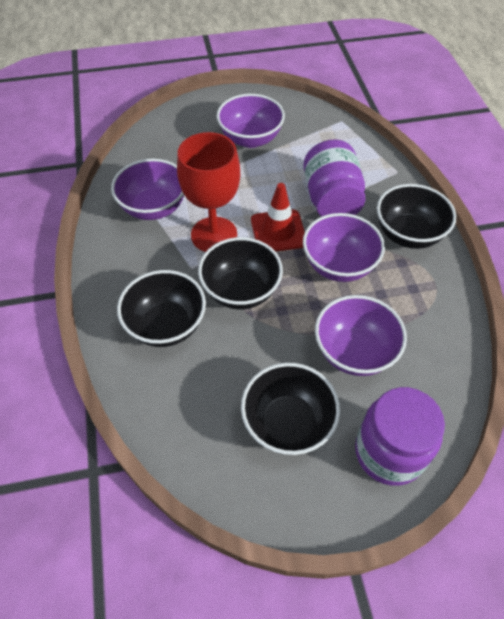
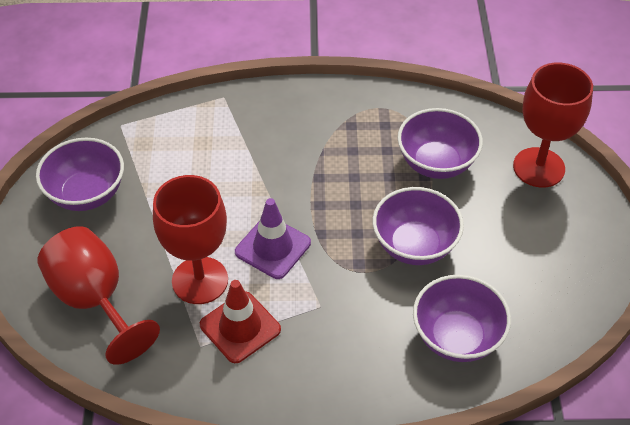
black bowl: 4 -> 0
purple jar: 2 -> 0
purple traffic cone: 0 -> 1
red goblet: 1 -> 3

